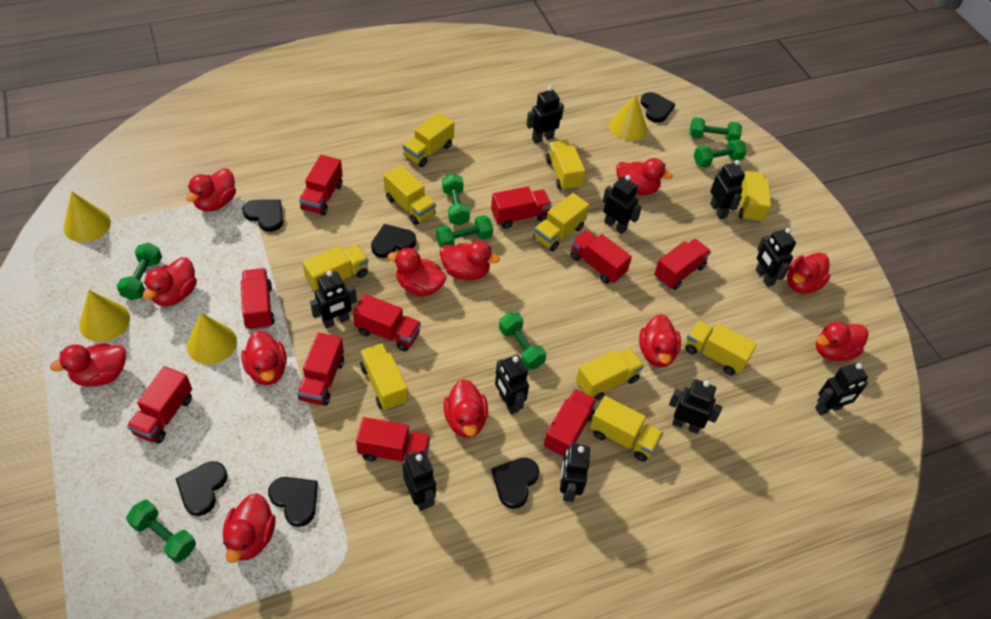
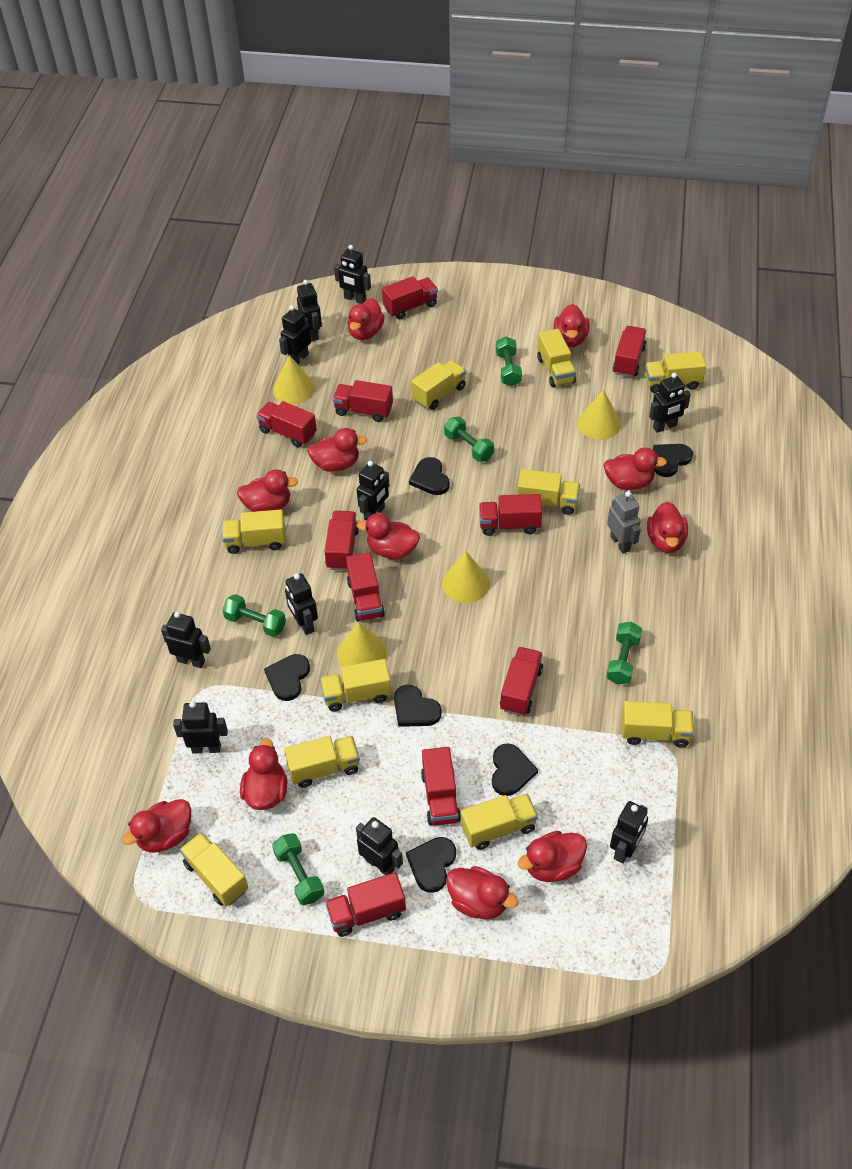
green dumbbell: 7 -> 5
grey robot: 0 -> 1
red duck: 12 -> 11

